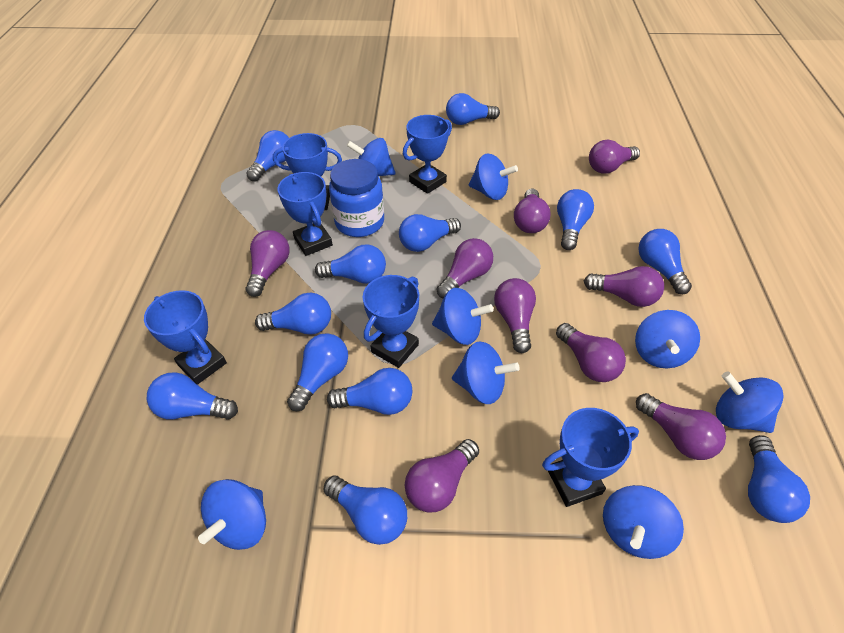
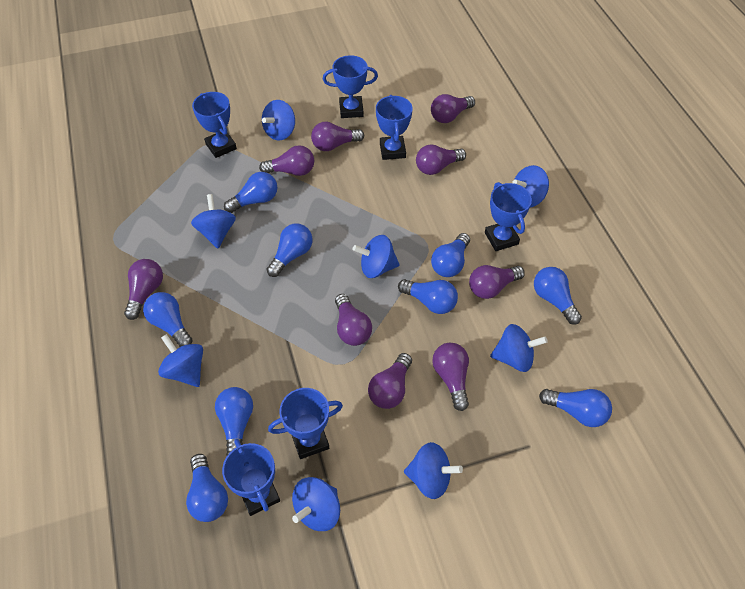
blue jar: 1 -> 0
blue light bulb: 12 -> 9

